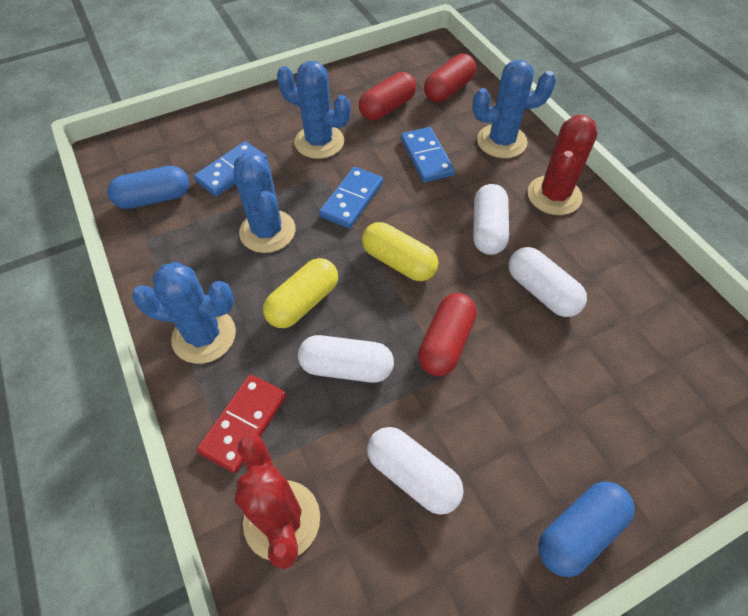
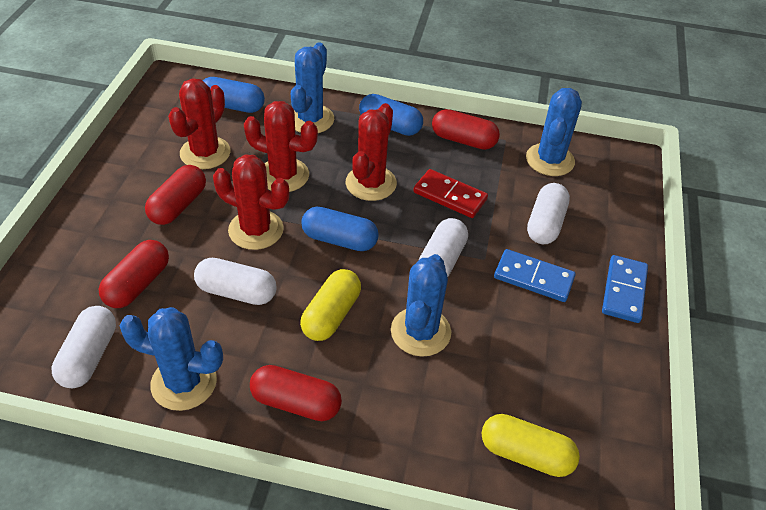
blue capsule: 2 -> 3
blue domino: 3 -> 2
red cactus: 2 -> 4
red capsule: 3 -> 4

